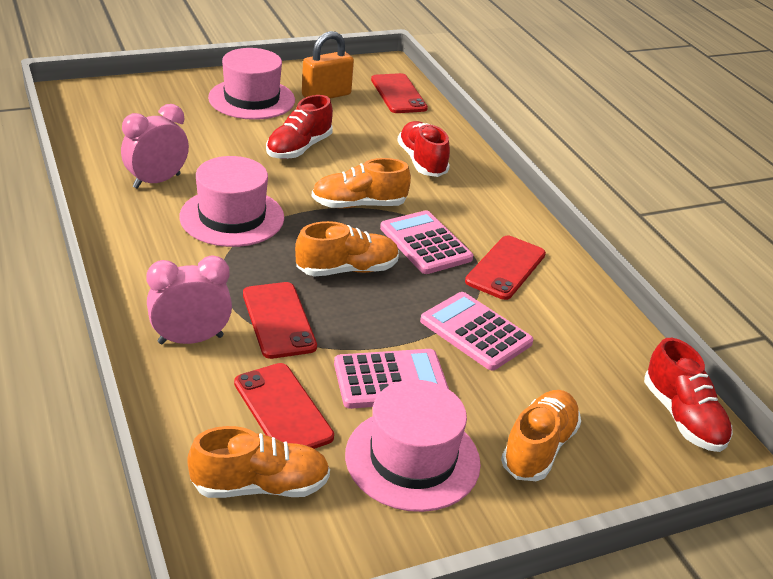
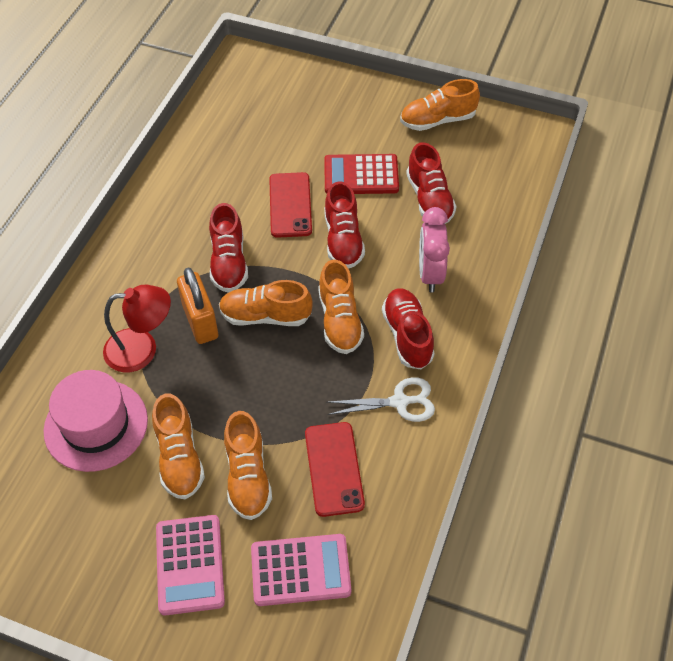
orange shoe: 4 -> 5
pink calculator: 3 -> 2
pink clock: 2 -> 1
pink hat: 3 -> 1
red calculator: 0 -> 1
red lamp: 0 -> 1
red phone: 4 -> 2
red shoe: 3 -> 4
white scissors: 0 -> 1

